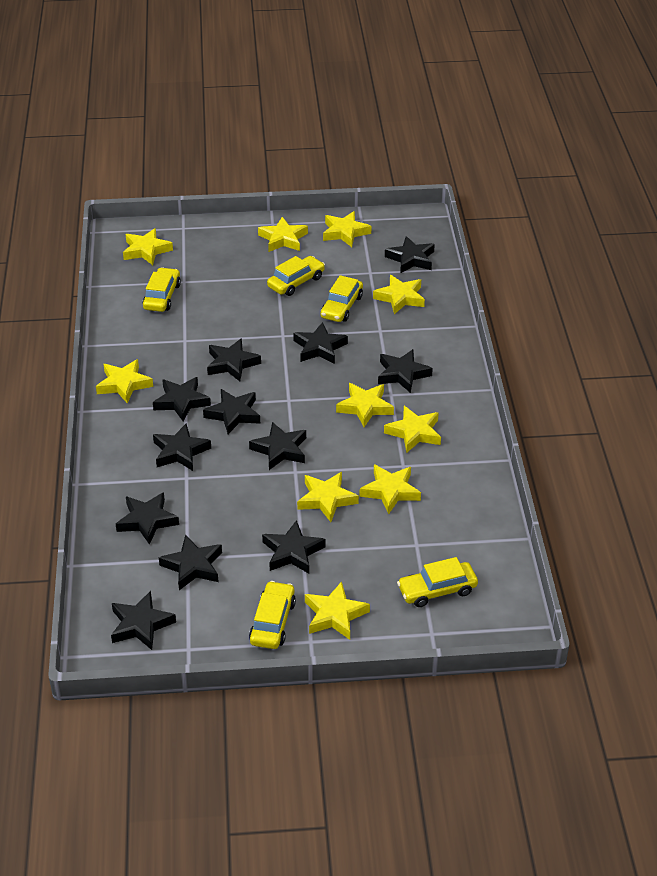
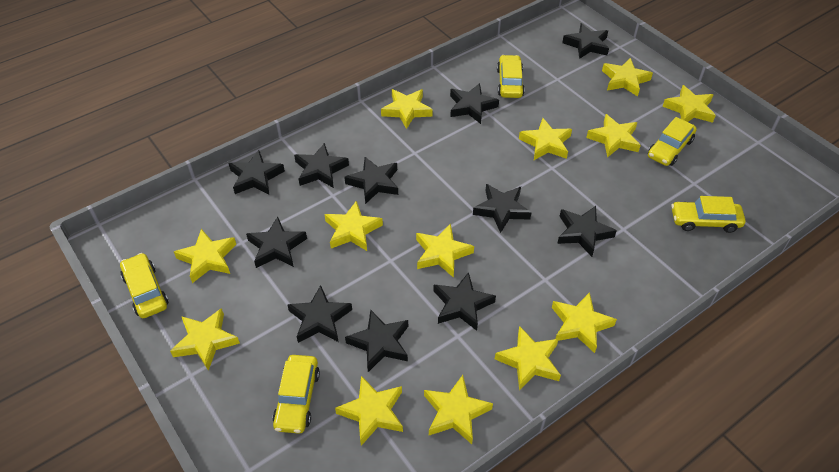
black star: 12 -> 11
yellow star: 10 -> 13

